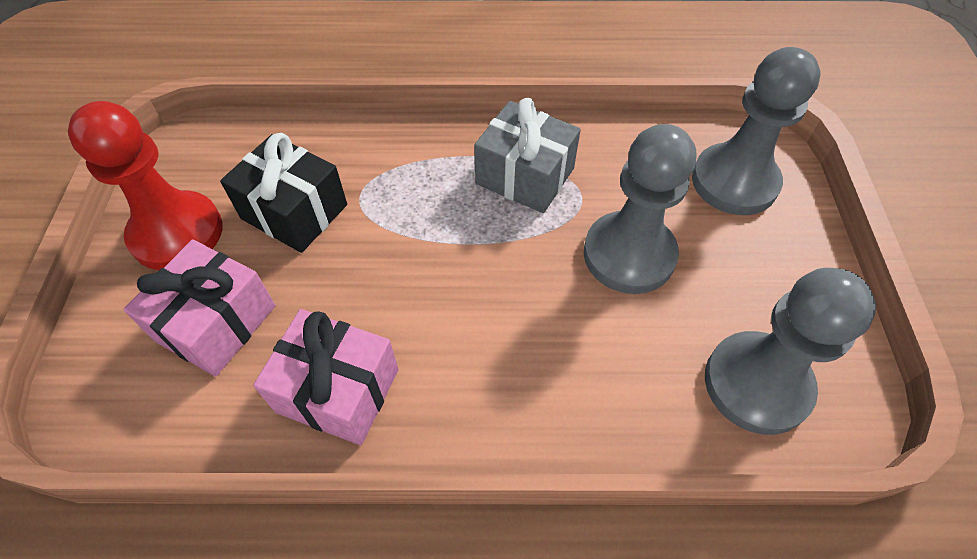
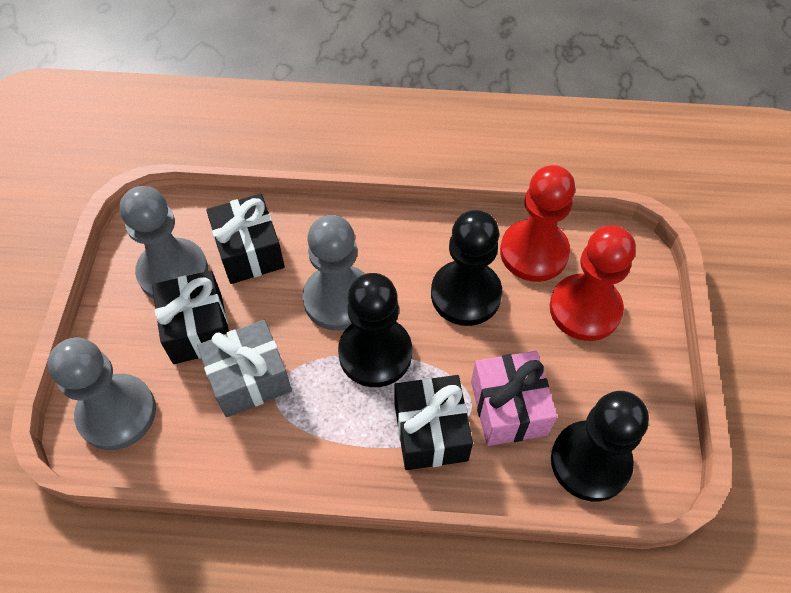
black gift: 1 -> 3
black pawn: 0 -> 3
pink gift: 2 -> 1
red pawn: 1 -> 2

